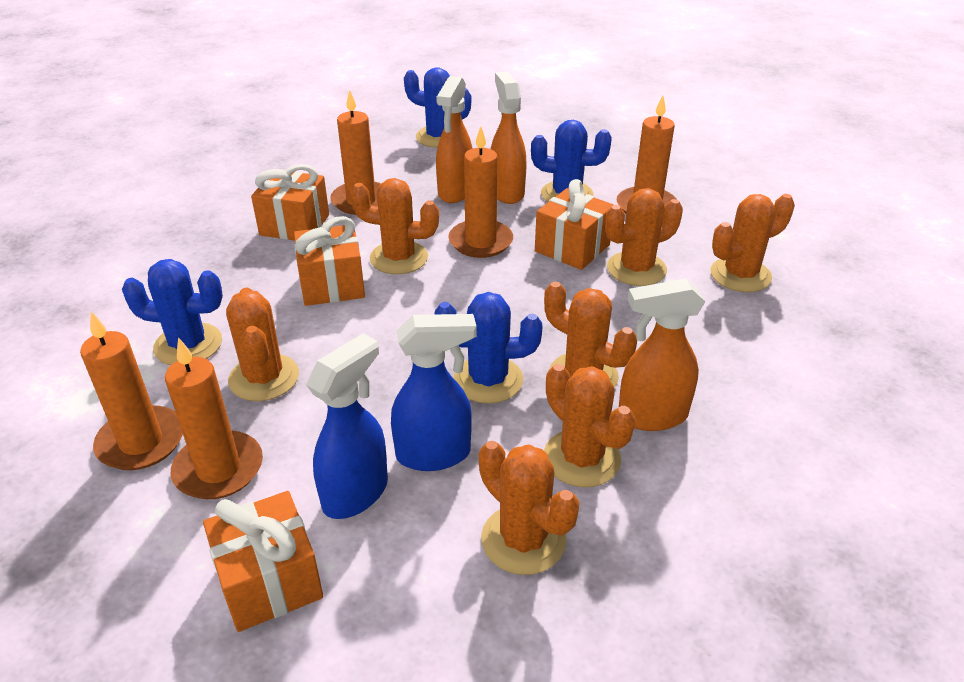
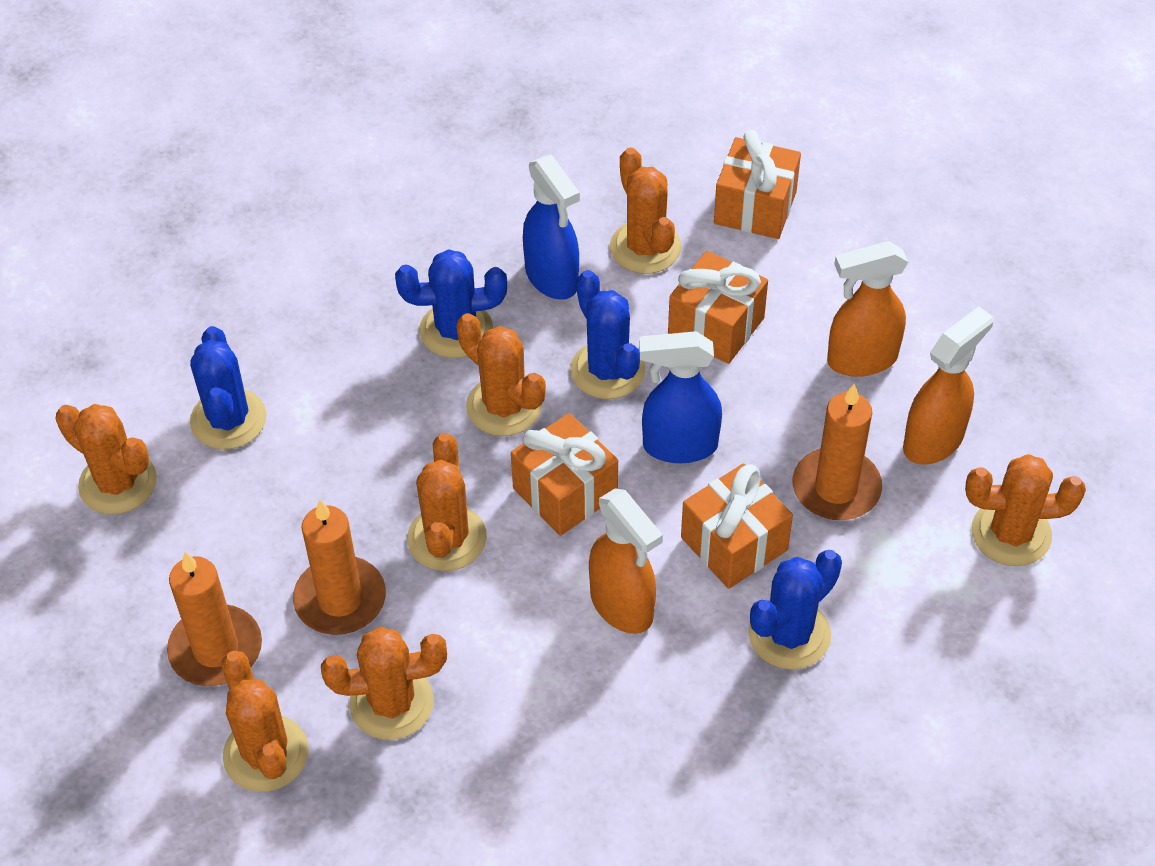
orange candle: 5 -> 3

